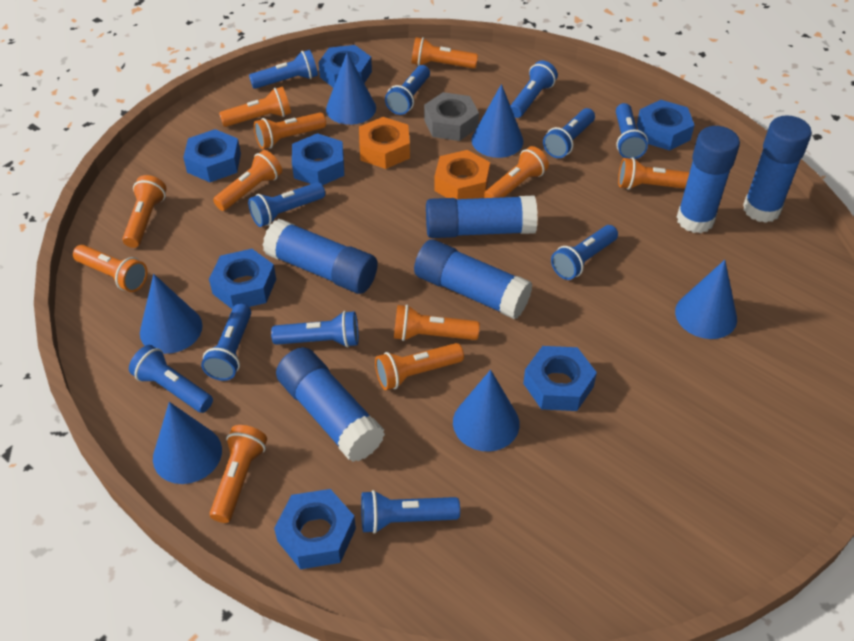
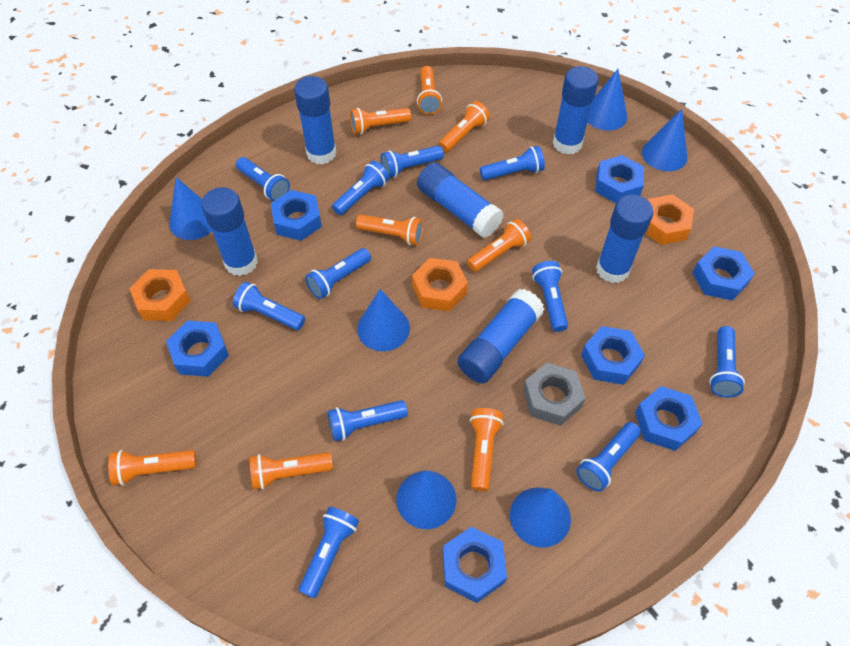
orange flashlight: 11 -> 8
orange nut: 2 -> 3

